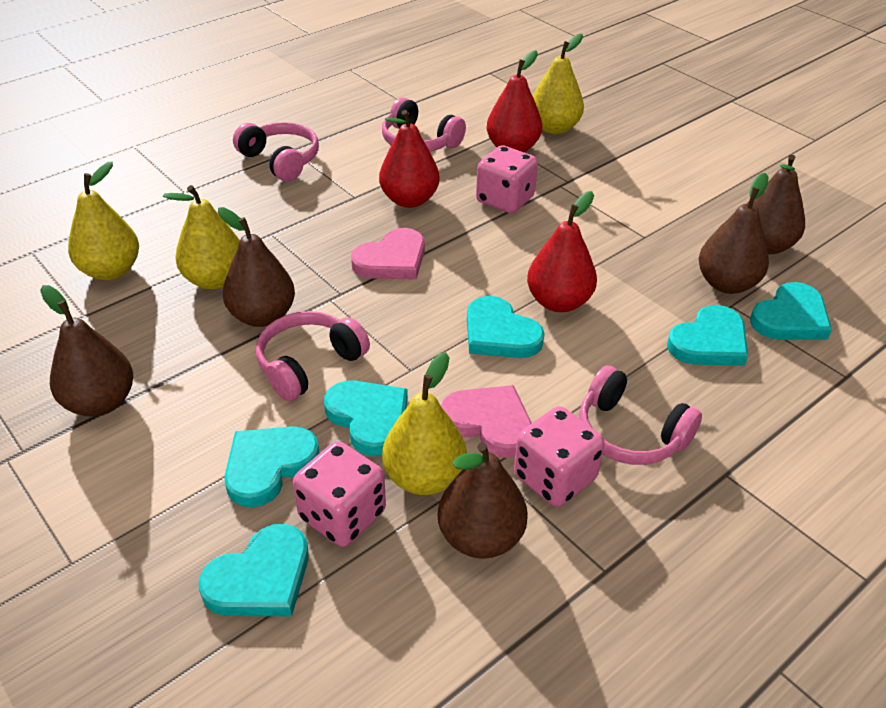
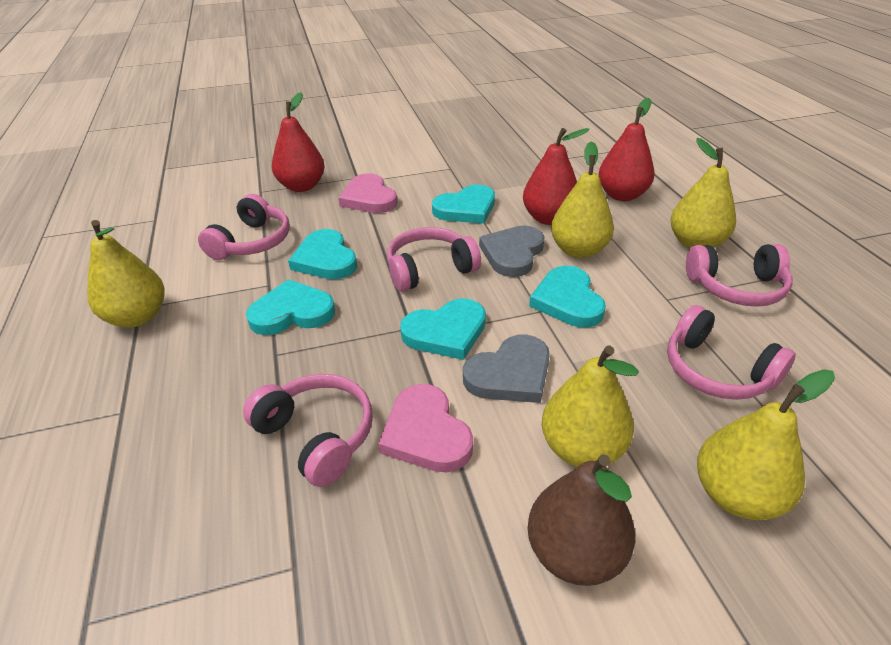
brown pear: 5 -> 1
grey heart: 0 -> 2
pink dice: 3 -> 0
pink headphones: 4 -> 5
turquoise heart: 6 -> 5
yellow pear: 4 -> 5

